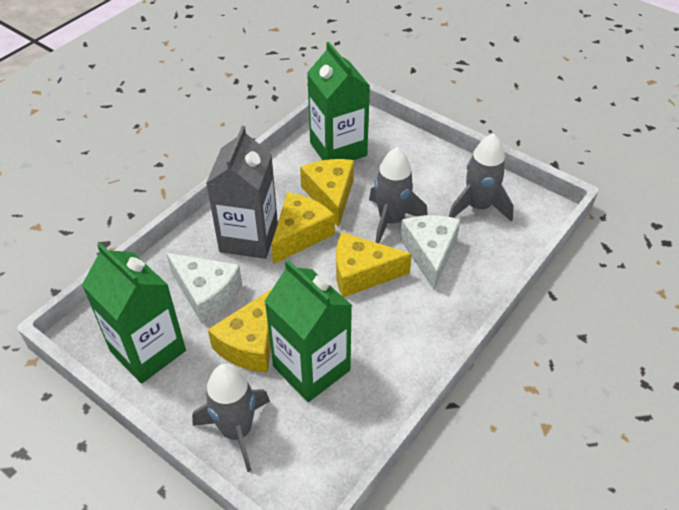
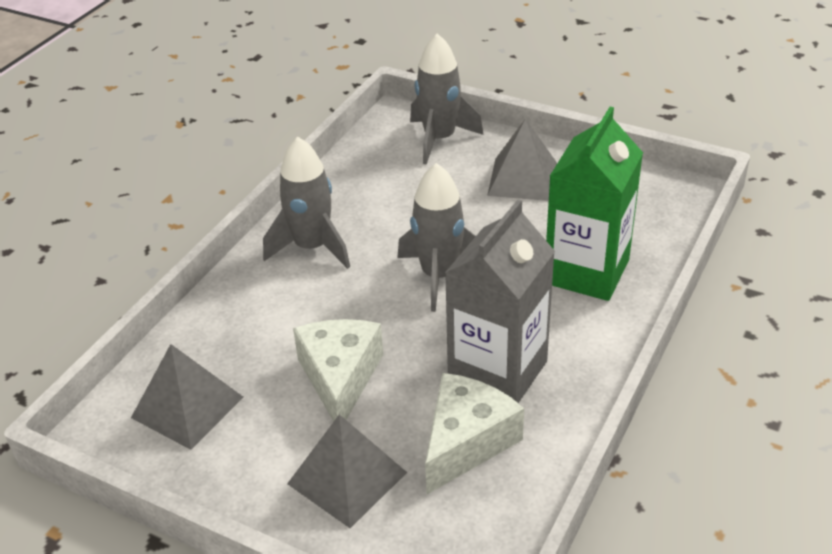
green carton: 3 -> 1
grey pyramid: 0 -> 3
yellow cheese: 4 -> 0

